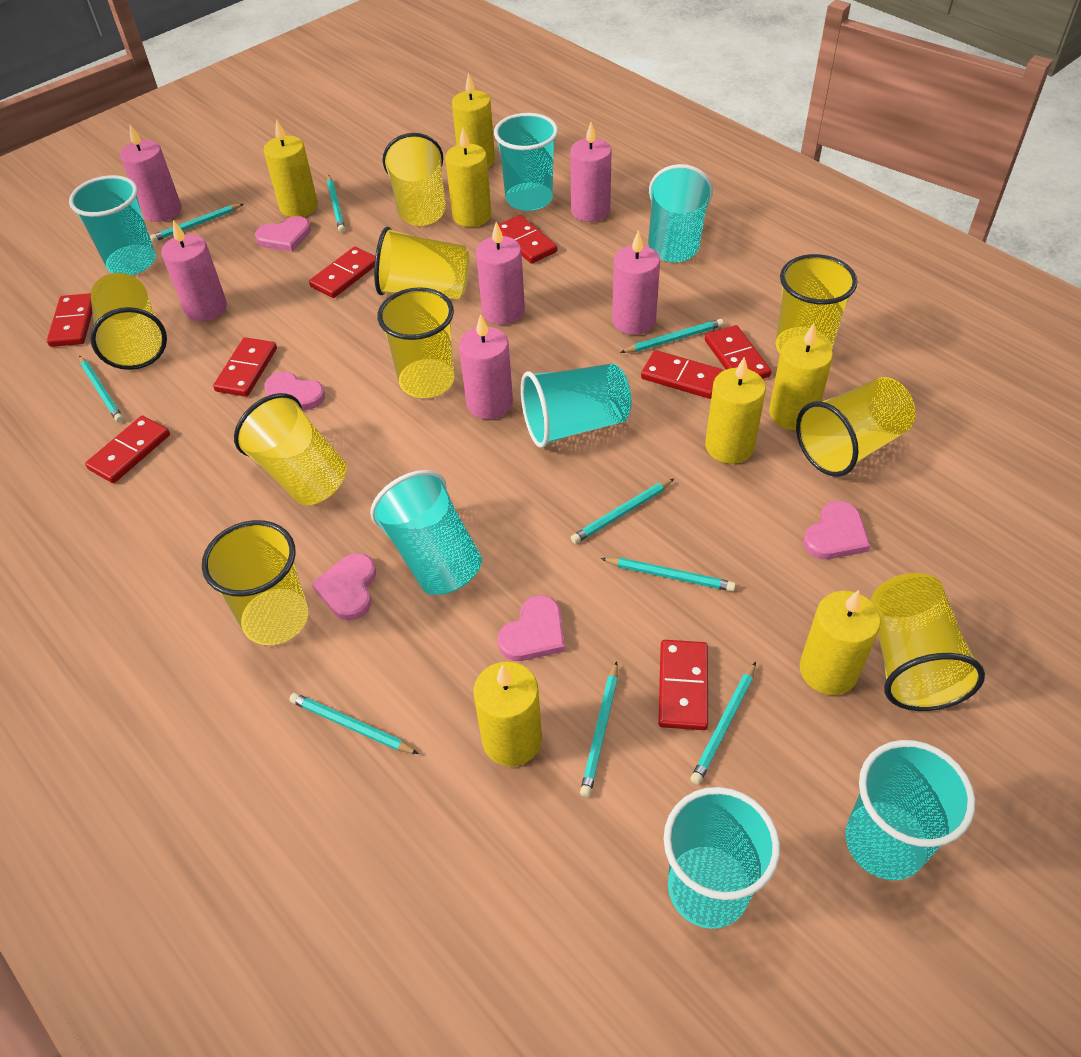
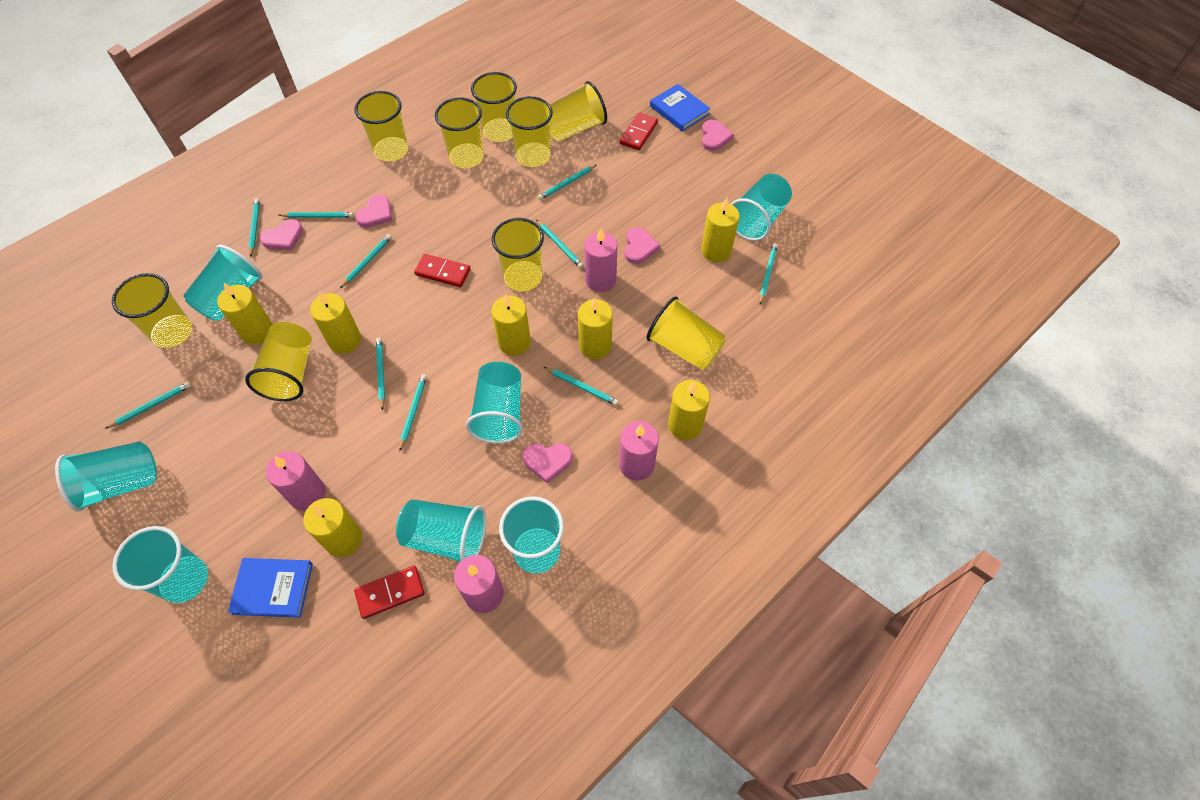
blue book: 0 -> 2
pink candle: 6 -> 4
red domino: 8 -> 3
turquoise pencil: 9 -> 10

